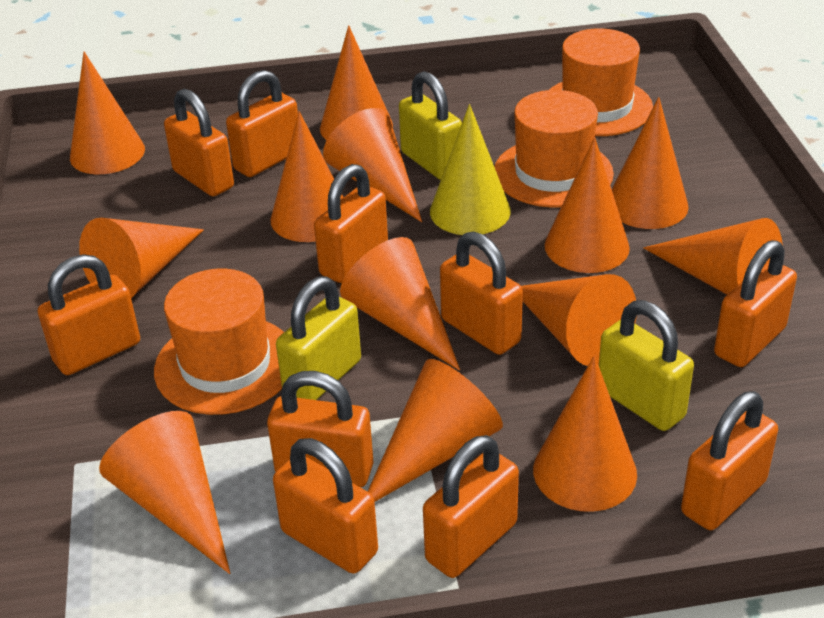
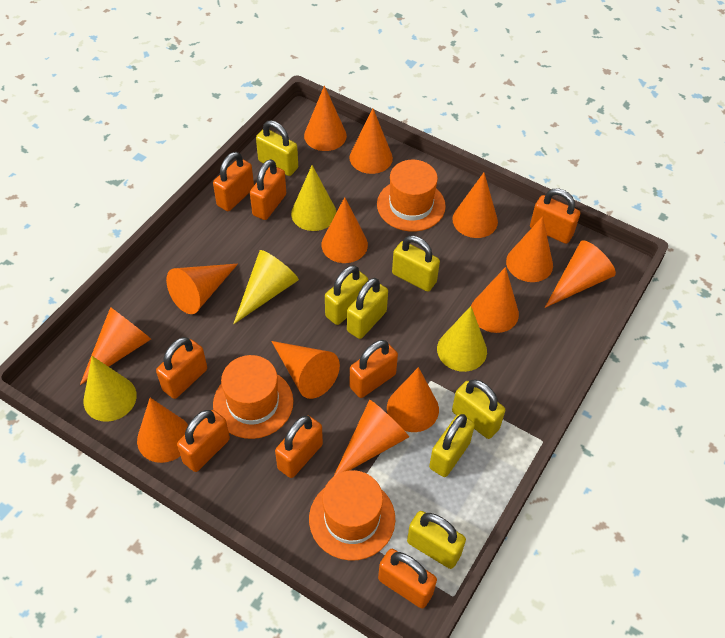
orange padlock: 10 -> 8
yellow cone: 1 -> 4
yellow padlock: 3 -> 7

